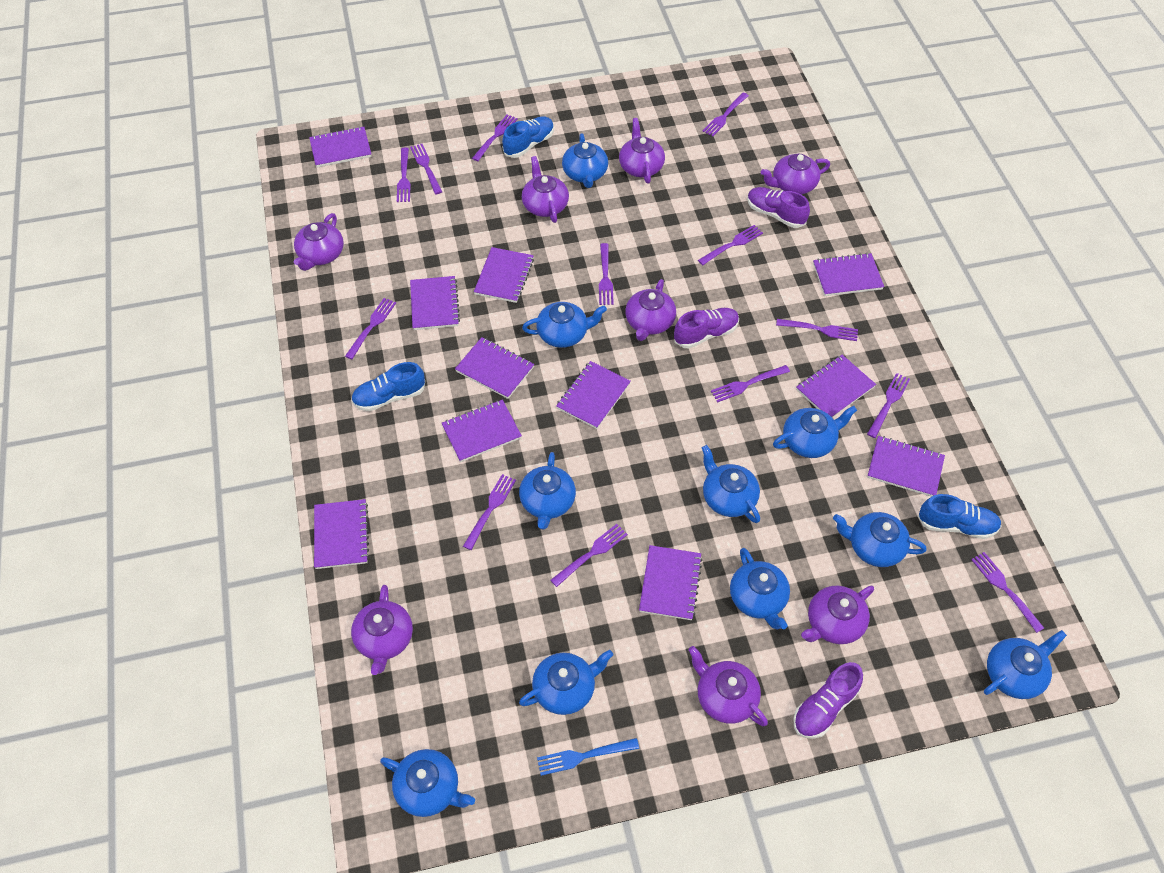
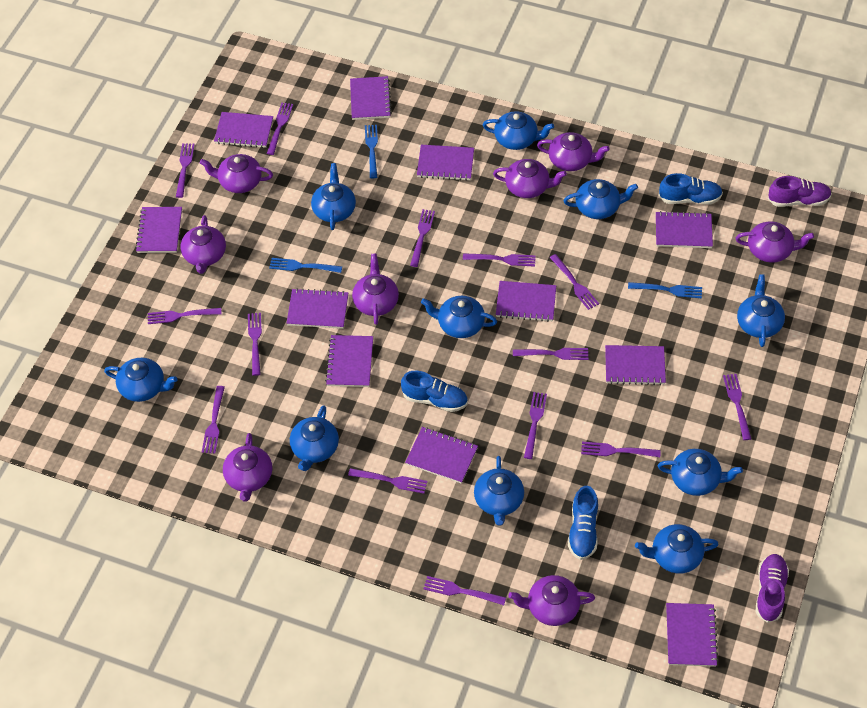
blue fork: 1 -> 3
purple fork: 13 -> 14
purple shoe: 3 -> 2

